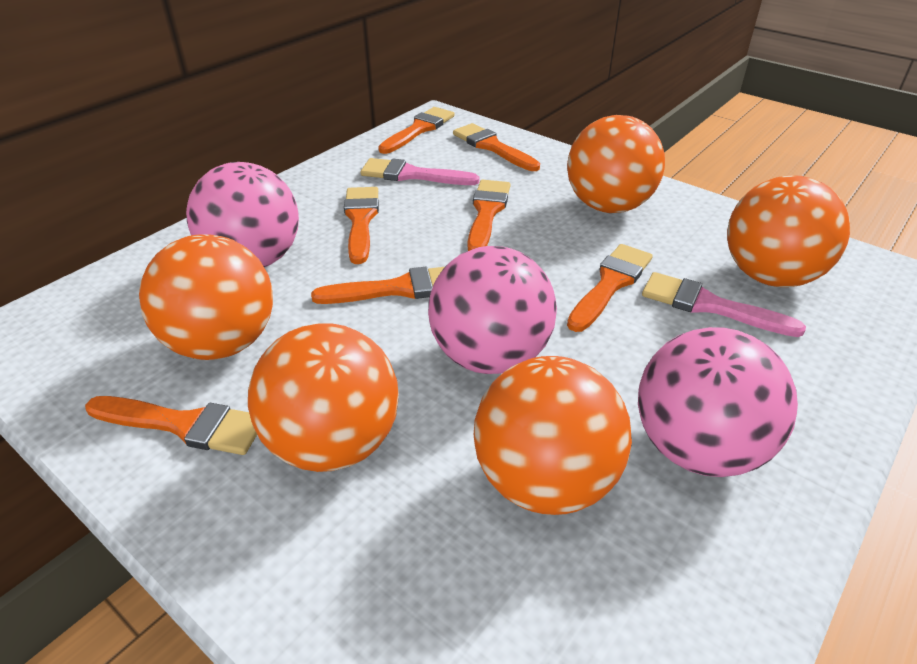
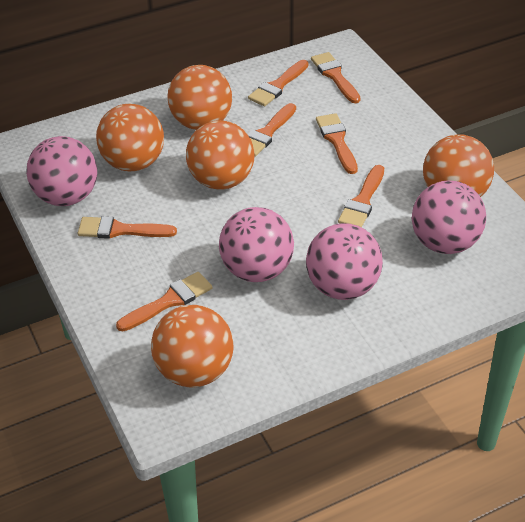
pink ball: 3 -> 4
pink brush: 2 -> 0

